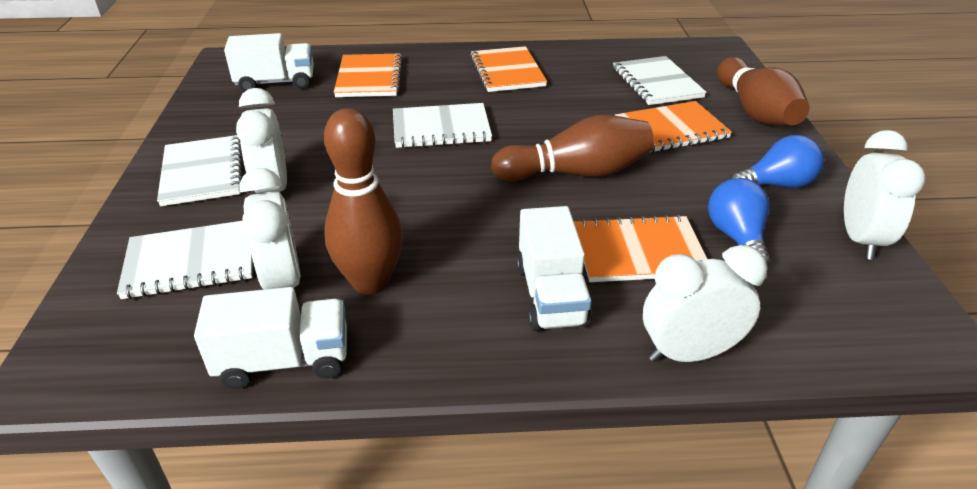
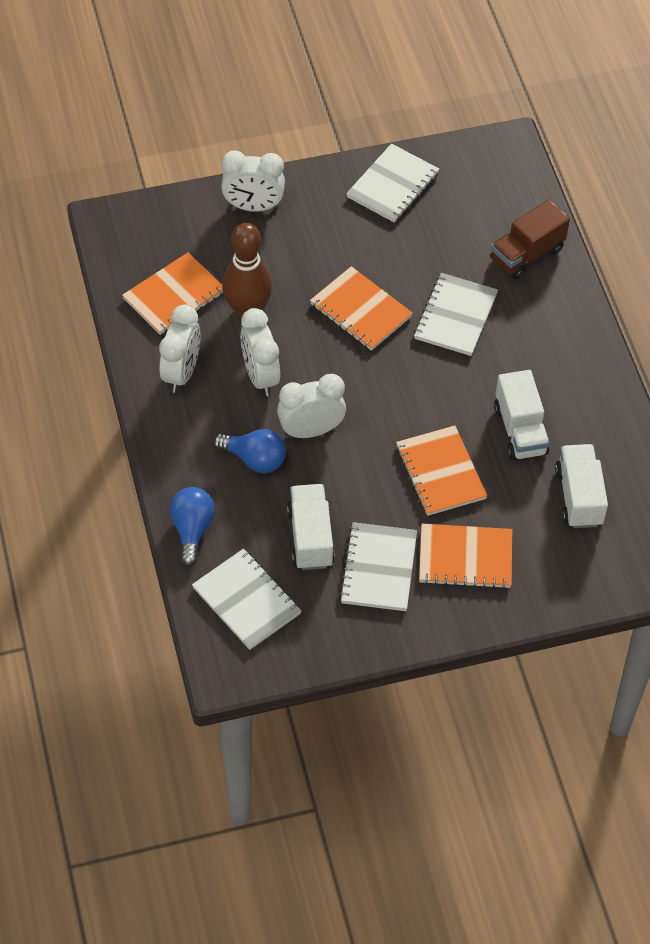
brown bowling pin: 3 -> 1
brown truck: 0 -> 1

